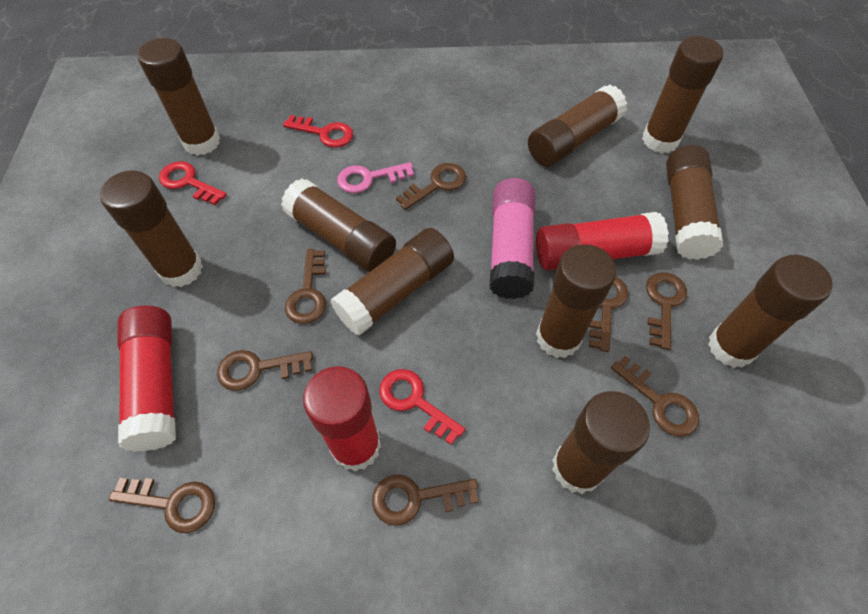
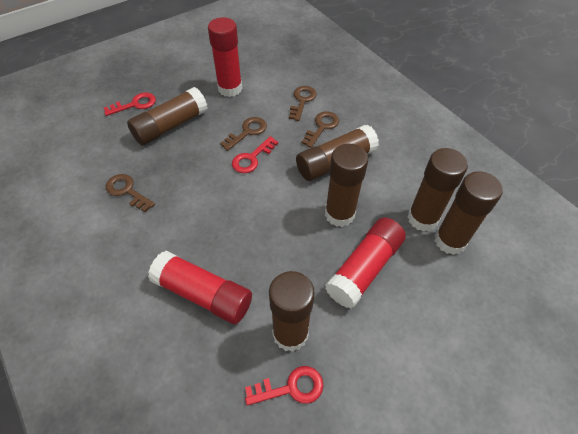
brown glue stick: 10 -> 6
brown key: 8 -> 4
pink glue stick: 1 -> 0
pink key: 1 -> 0

